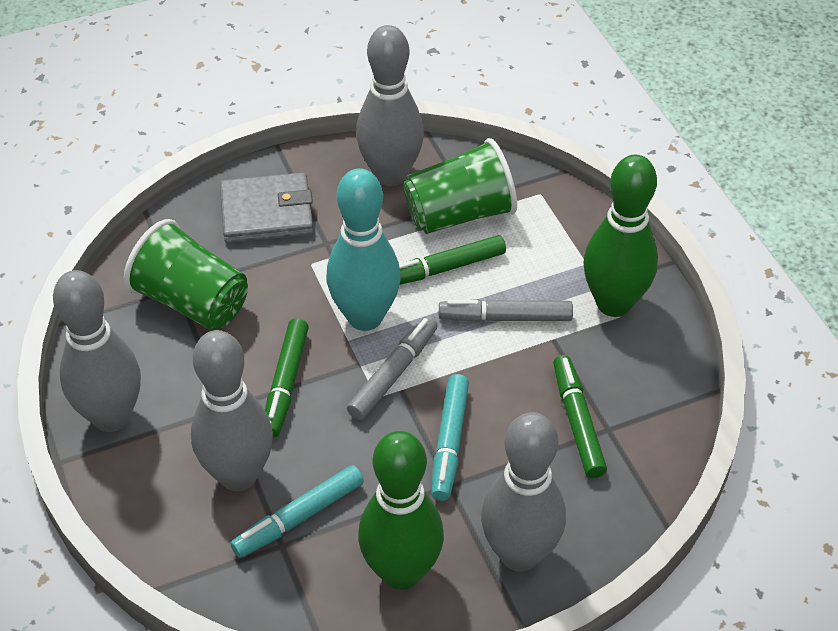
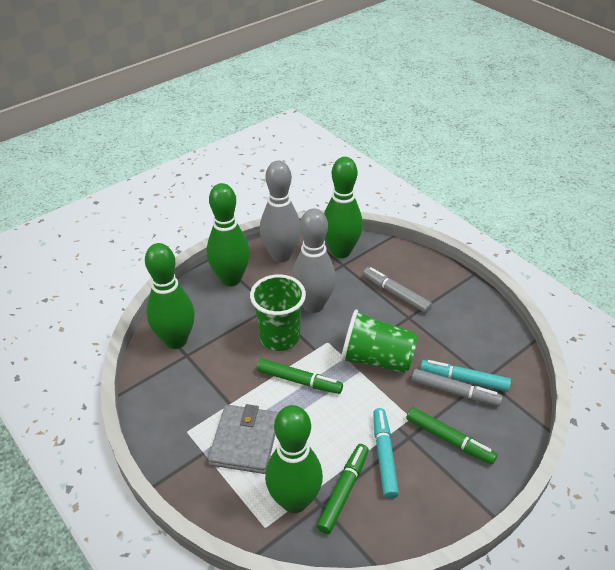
green bowling pin: 2 -> 4
grey bowling pin: 4 -> 2
turquoise bowling pin: 1 -> 0

